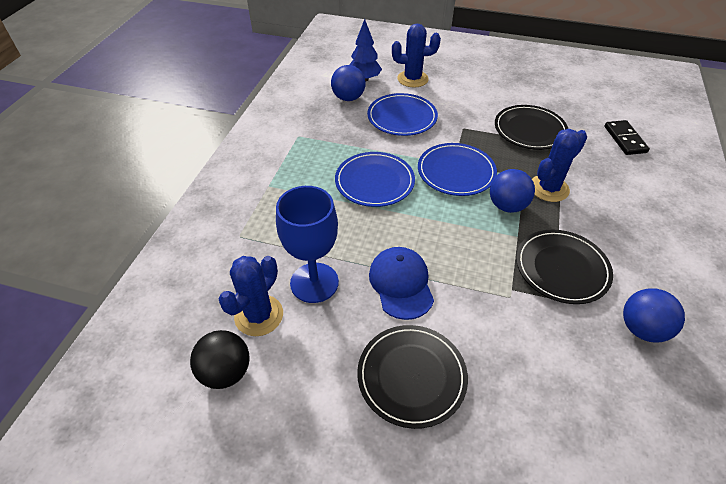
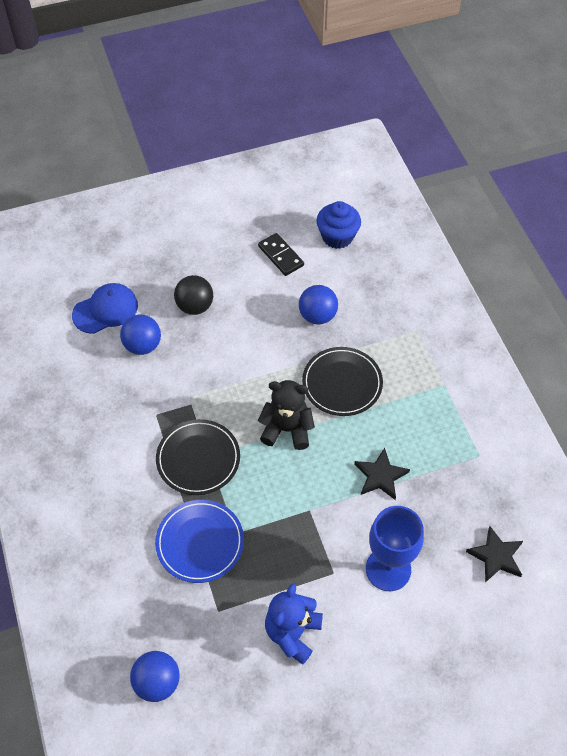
black plate: 3 -> 2
black star: 0 -> 2
black teddy bear: 0 -> 1
blue cactus: 3 -> 0
blue cupcake: 0 -> 1
blue plate: 3 -> 1
blue teddy bear: 0 -> 1
blue tree: 1 -> 0

